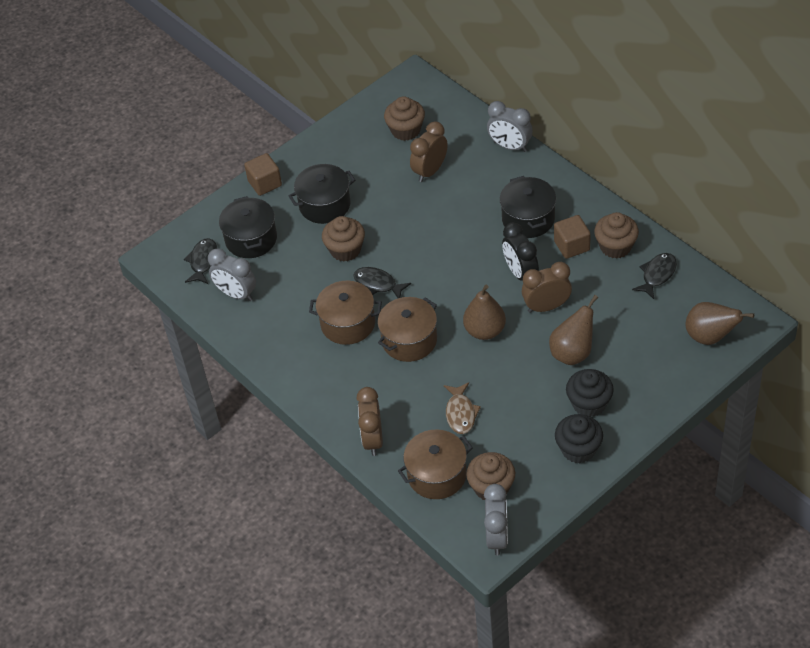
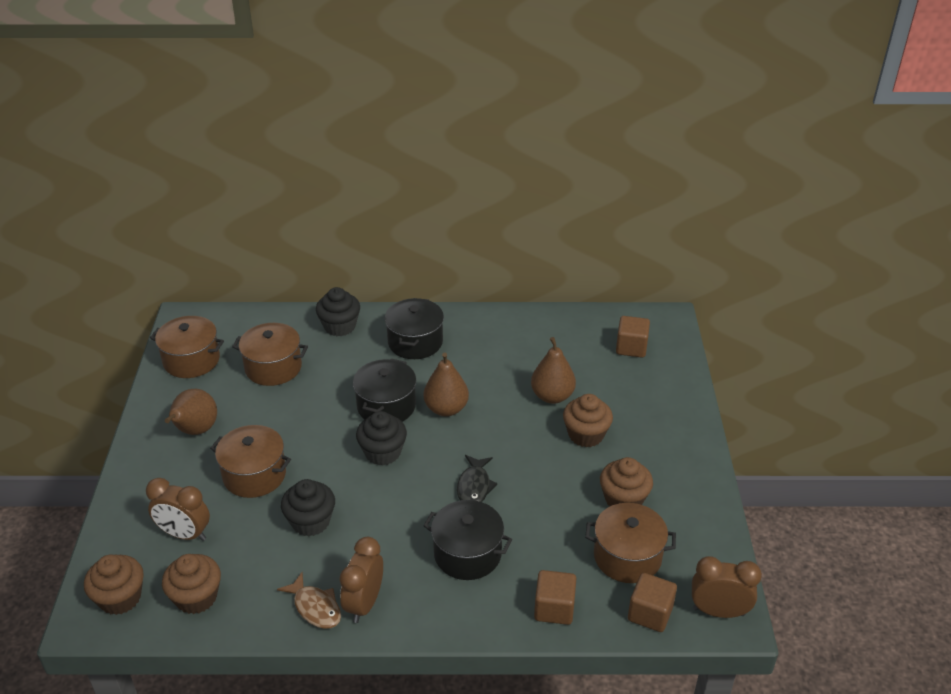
black clock: 1 -> 0
black cupcake: 2 -> 3
black fish: 3 -> 1
brown cube: 2 -> 3
brown pot: 3 -> 4
grey clock: 3 -> 0

